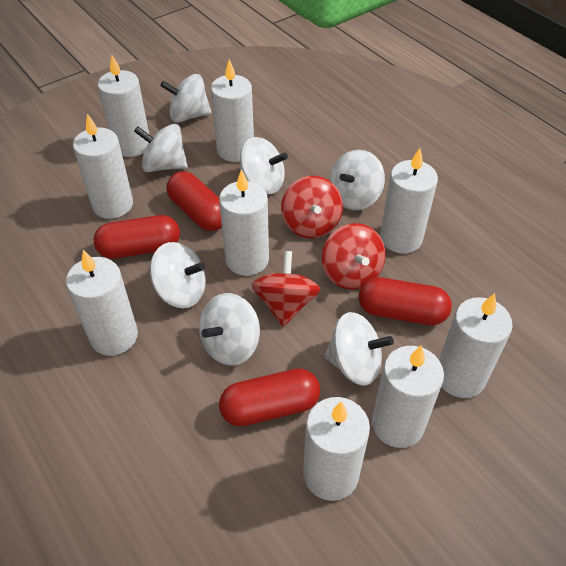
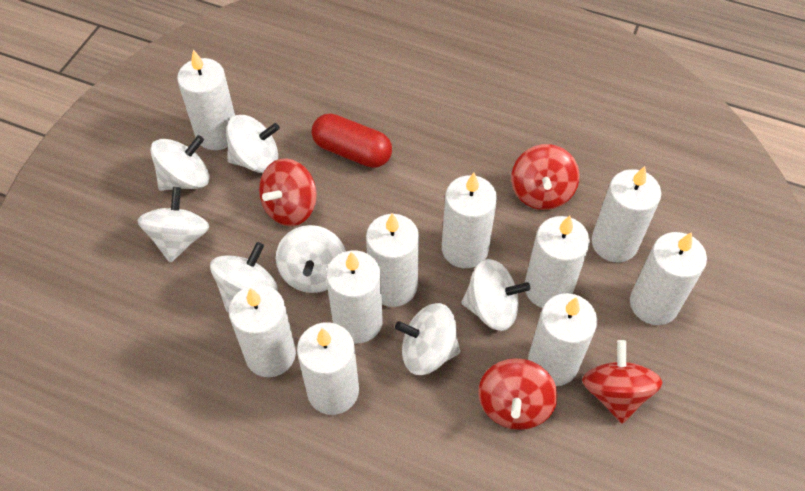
red capsule: 4 -> 1
red spinning top: 3 -> 4
white candle: 9 -> 10

